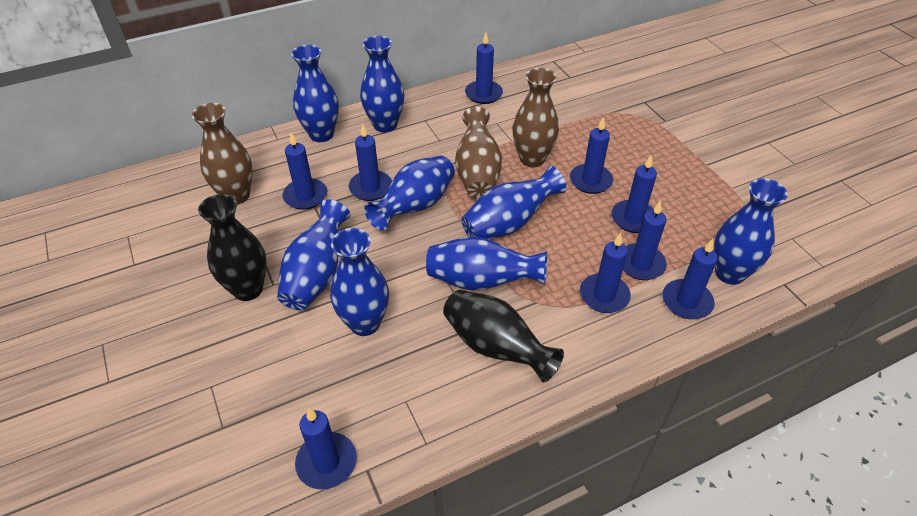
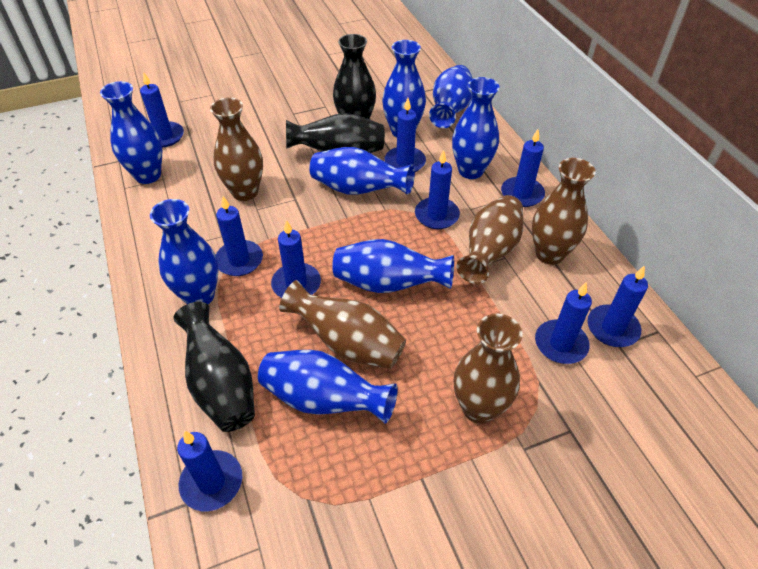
black vase: 2 -> 3
brown vase: 3 -> 5

